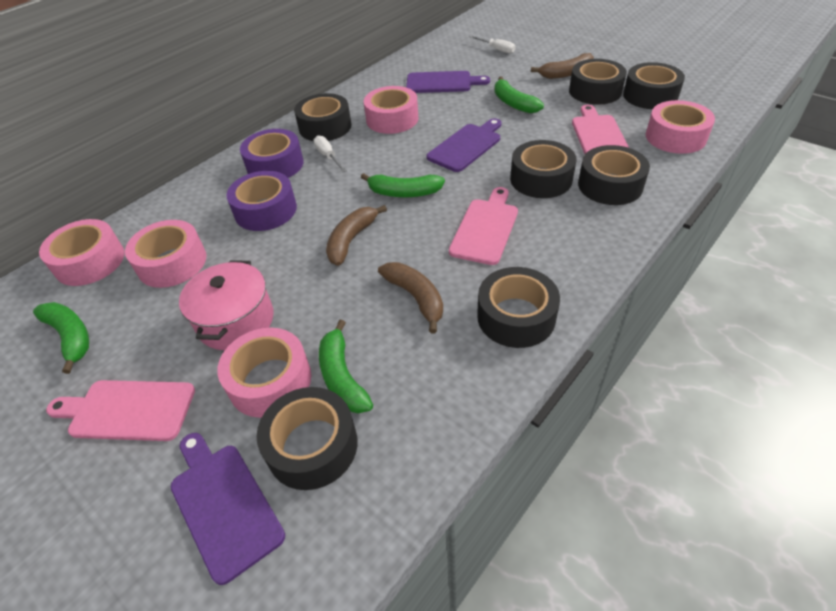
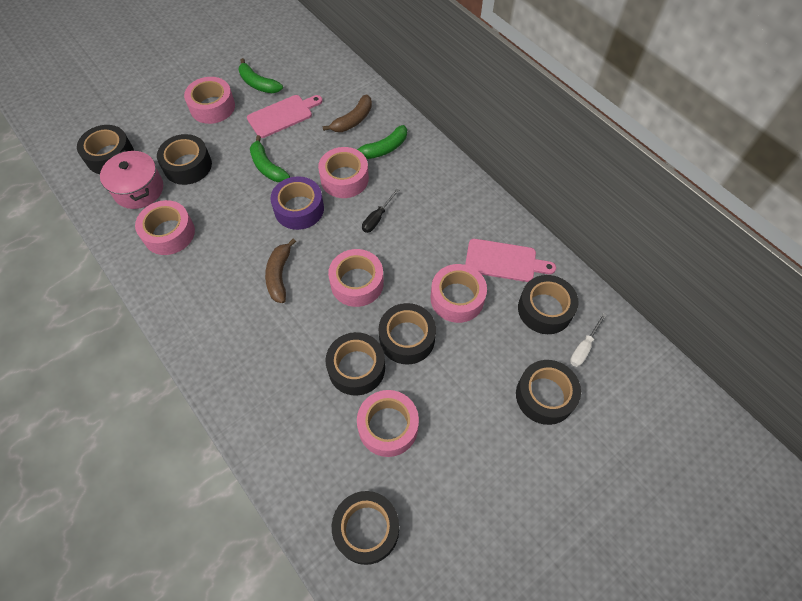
black screwdriver: 0 -> 1
brown banana: 3 -> 2
green banana: 4 -> 3
pink cutting board: 3 -> 2
pink tape: 5 -> 6
purple cutting board: 3 -> 0
purple tape: 2 -> 1
white screwdriver: 2 -> 1

